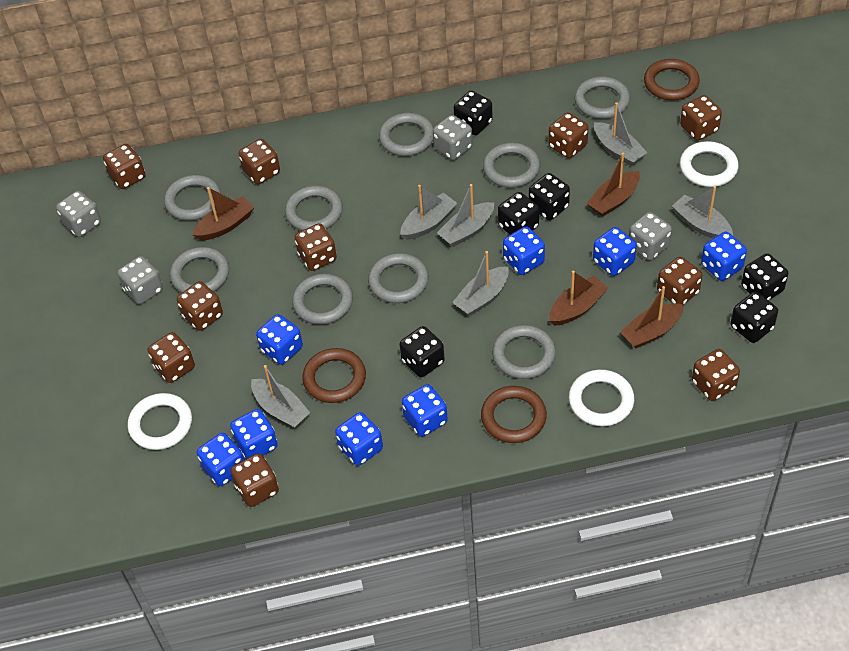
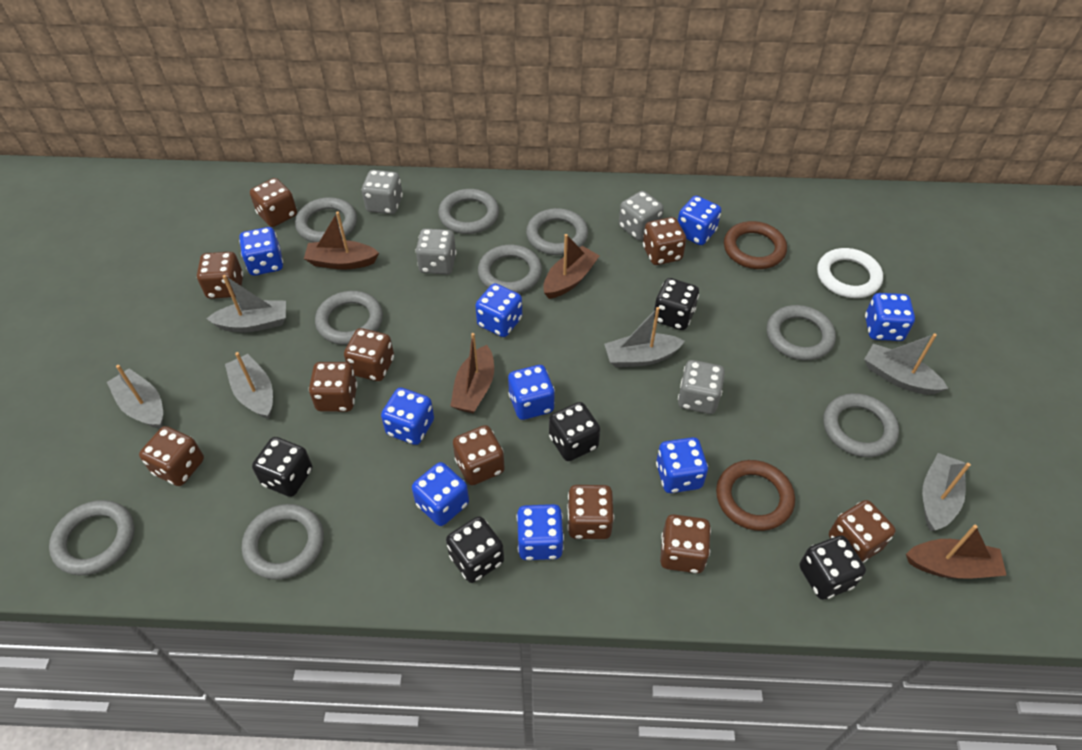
black dice: 6 -> 5
blue dice: 8 -> 9
brown ring: 3 -> 2
white ring: 3 -> 1

